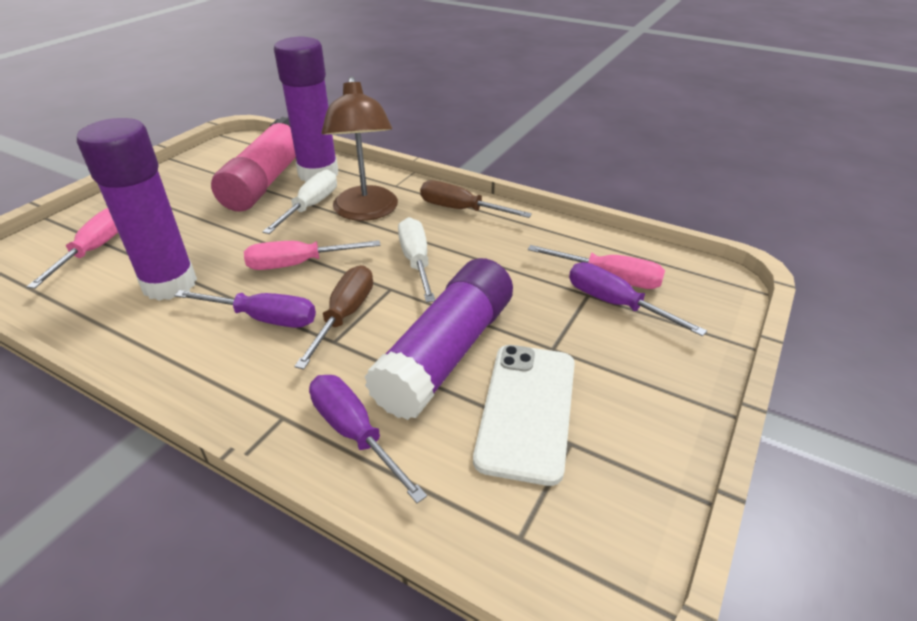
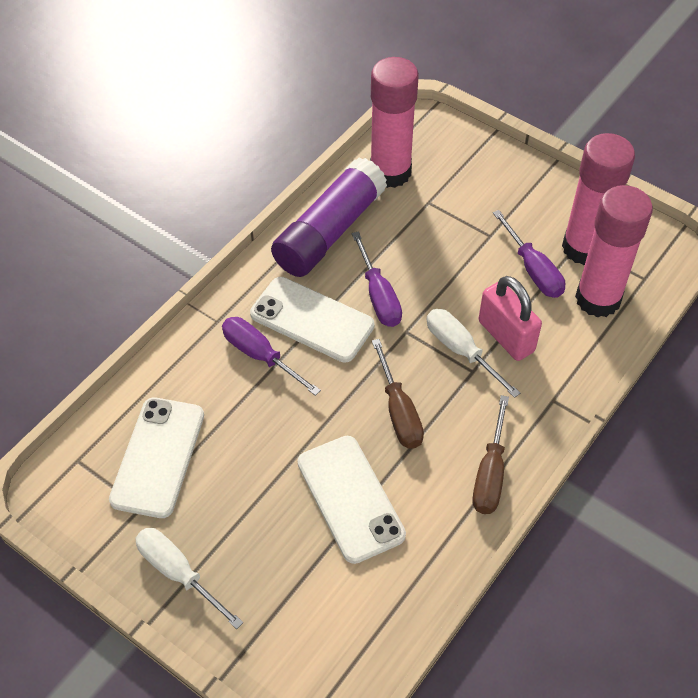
brown lamp: 1 -> 0
pink glue stick: 1 -> 3
pink padlock: 0 -> 1
pink screwdriver: 3 -> 0
purple glue stick: 3 -> 1
white phone: 1 -> 3

